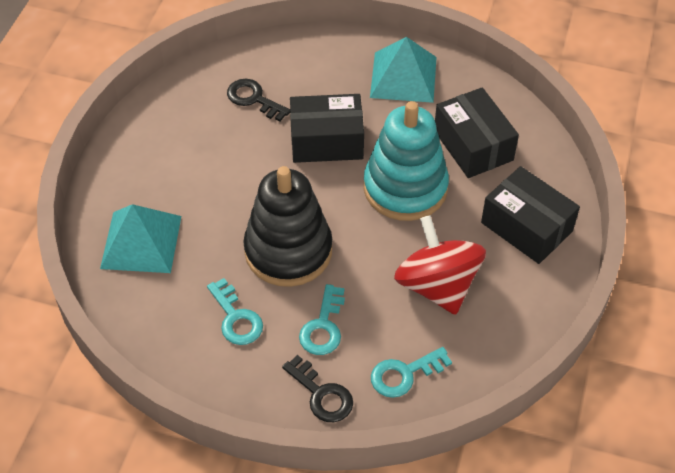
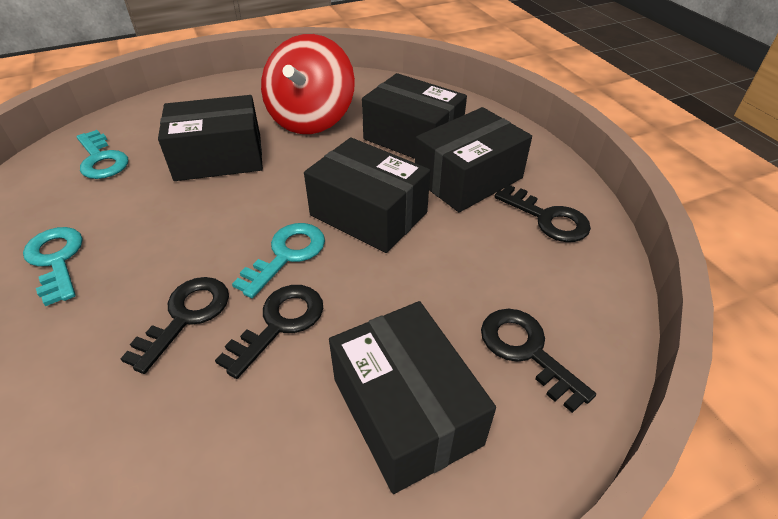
black box: 3 -> 5
black key: 2 -> 4
black stacking toy: 1 -> 0
turquoise pyramid: 2 -> 0
turquoise stacking toy: 1 -> 0

